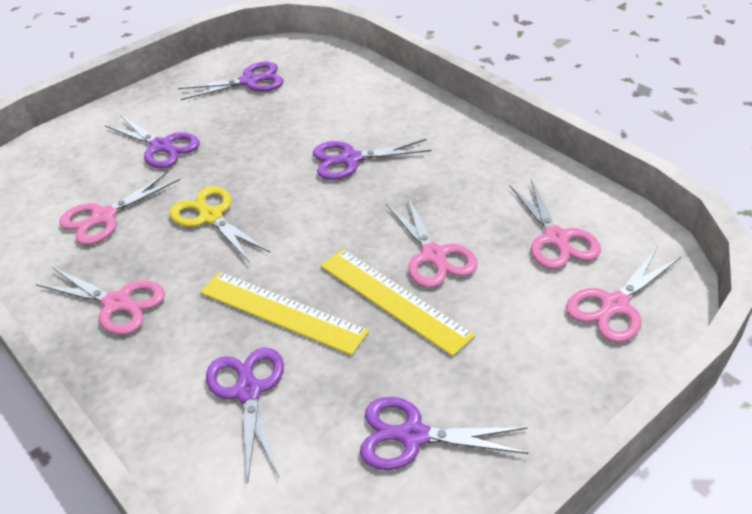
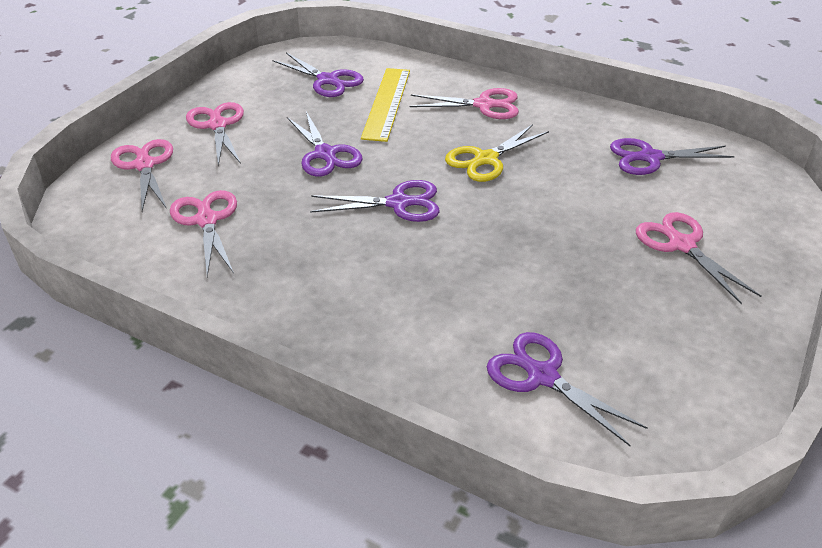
yellow ruler: 2 -> 1

